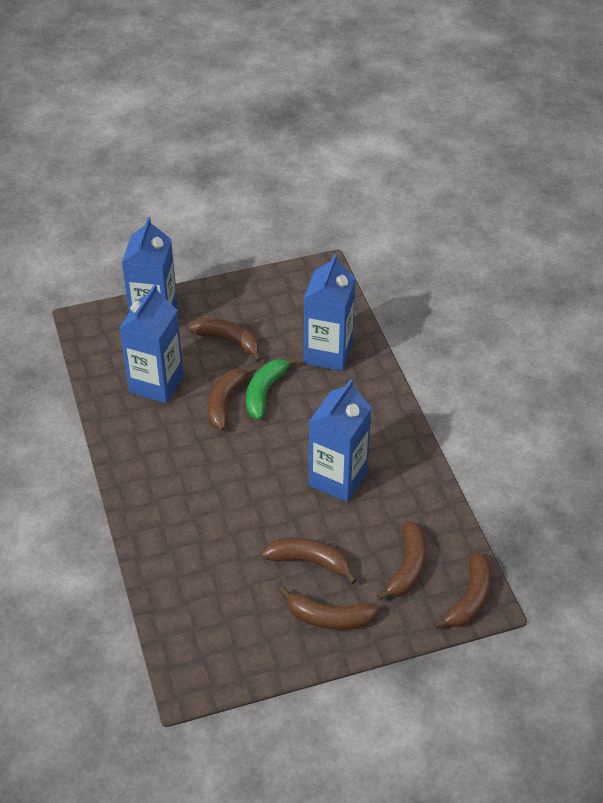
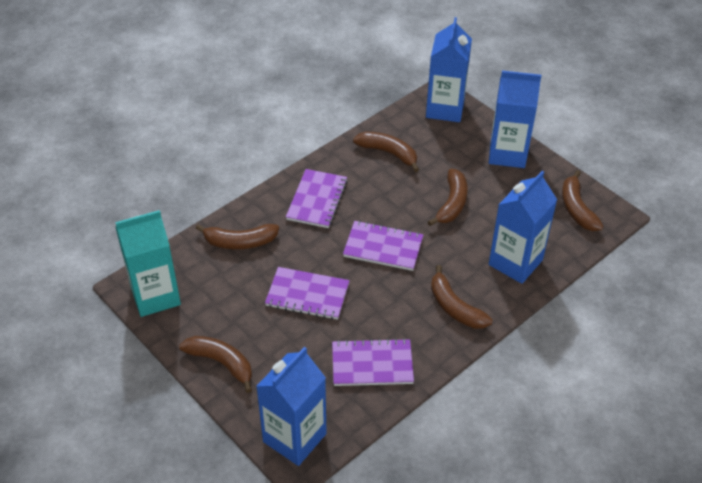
green banana: 1 -> 0
purple notebook: 0 -> 4
turquoise carton: 0 -> 1

